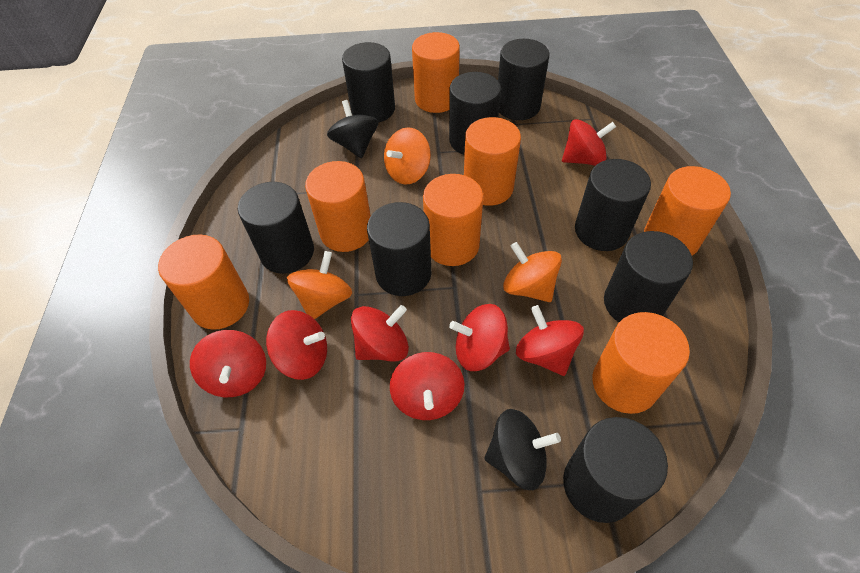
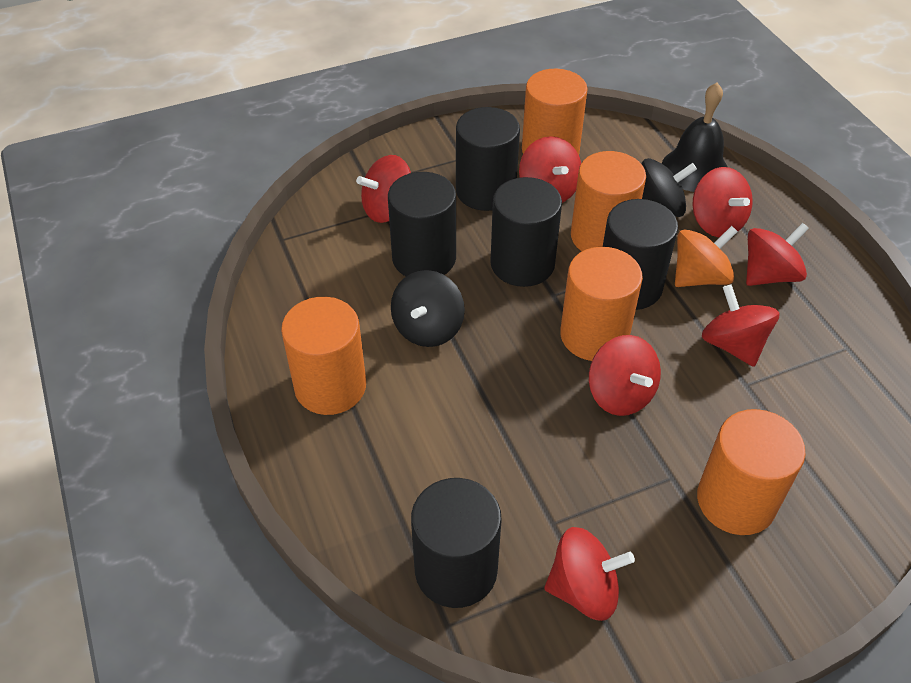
black bell: 0 -> 1
black cylinder: 8 -> 5
orange cylinder: 7 -> 5
orange spinning top: 3 -> 1

